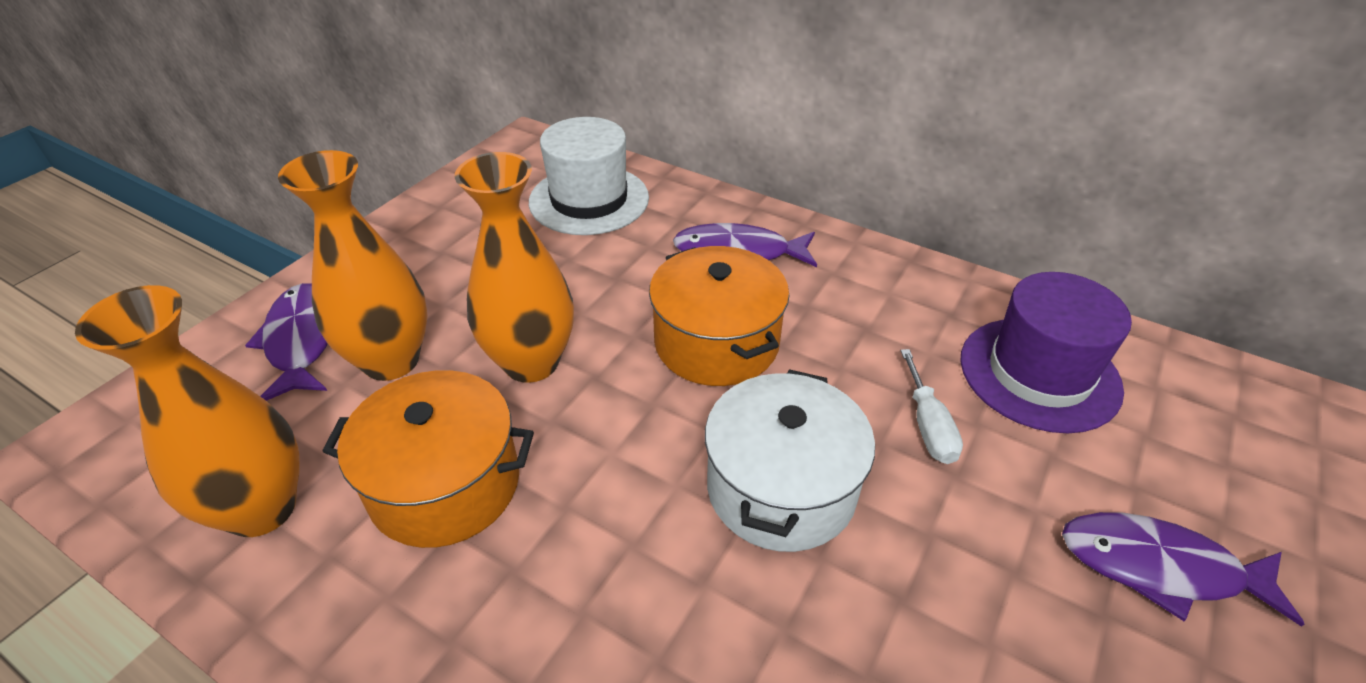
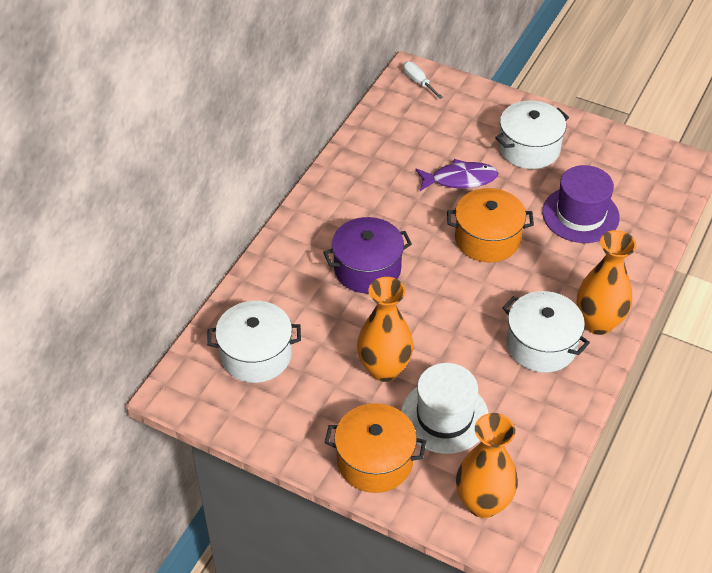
purple fish: 3 -> 1
purple pot: 0 -> 1
white pot: 1 -> 3

